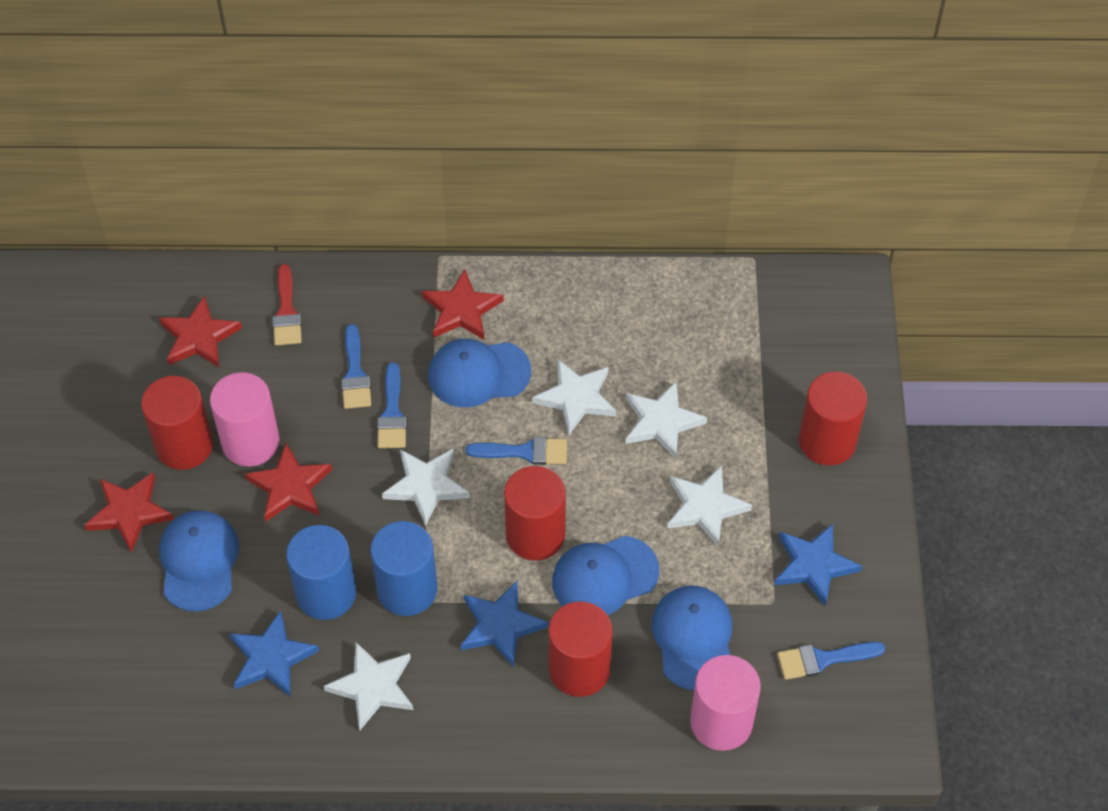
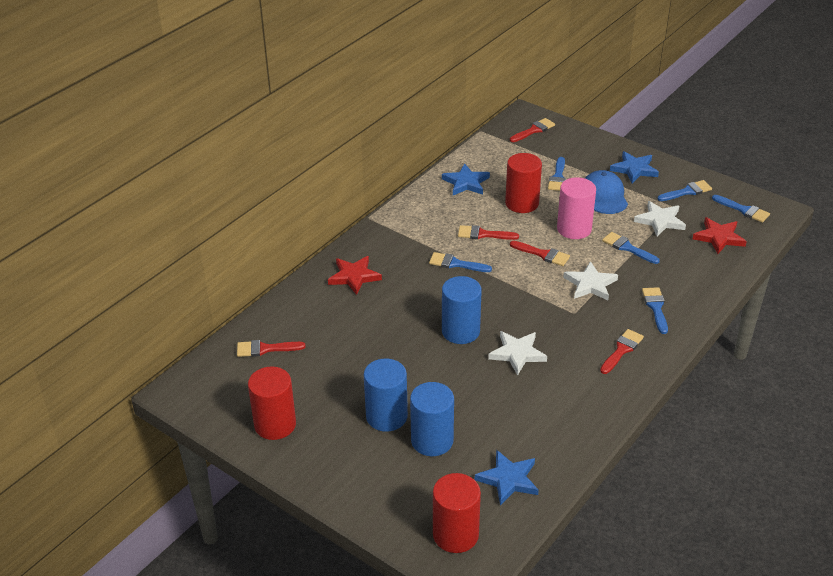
blue brush: 4 -> 6
blue cap: 4 -> 1
blue cylinder: 2 -> 3
pink cylinder: 2 -> 1
red brush: 1 -> 5
red cylinder: 4 -> 3
red star: 4 -> 2
white star: 5 -> 3

